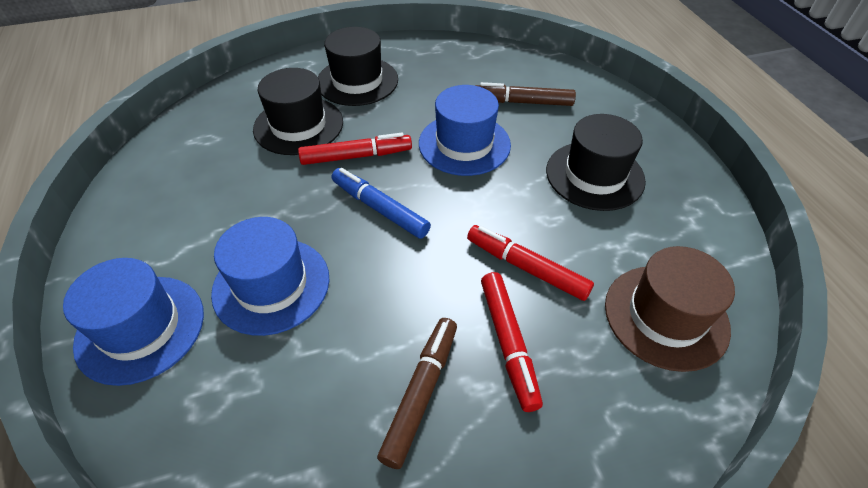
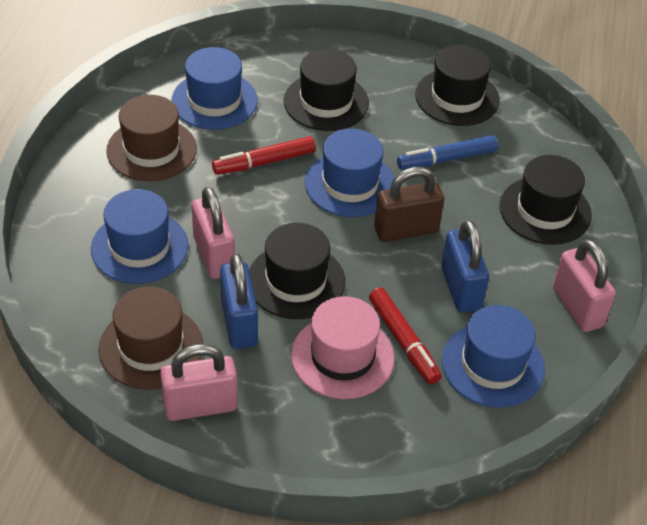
black hat: 3 -> 4
blue hat: 3 -> 4
blue padlock: 0 -> 2
brown hat: 1 -> 2
brown marker: 2 -> 0
brown padlock: 0 -> 1
pink hat: 0 -> 1
pink padlock: 0 -> 3
red marker: 3 -> 2

